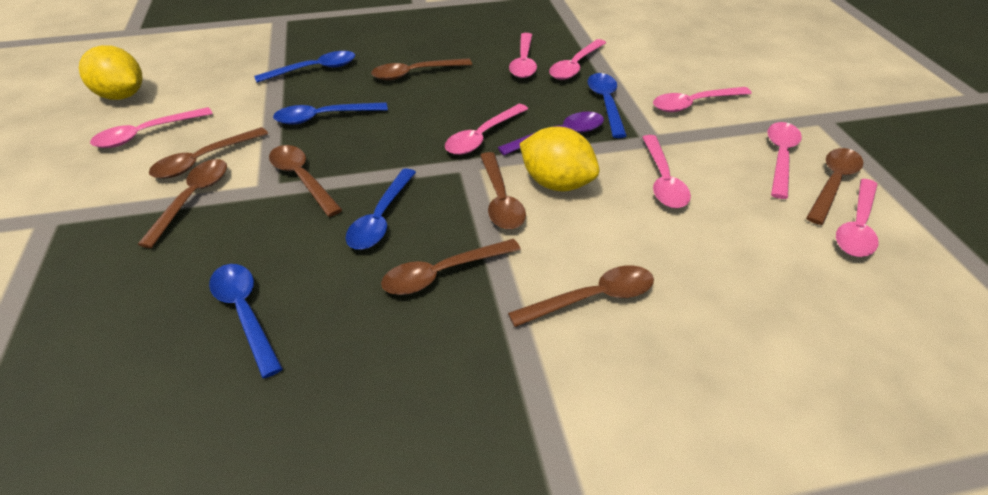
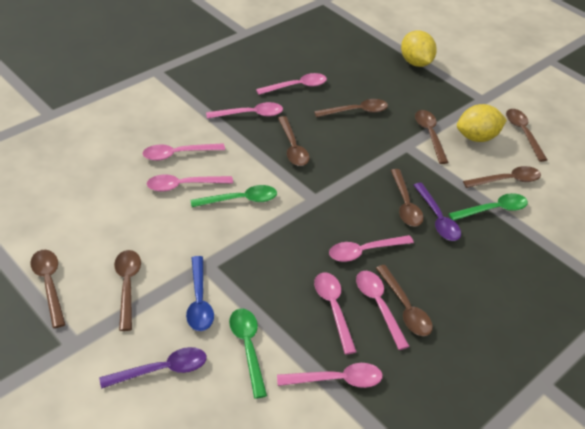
blue spoon: 5 -> 1
brown spoon: 8 -> 9
green spoon: 0 -> 3
purple spoon: 1 -> 2

